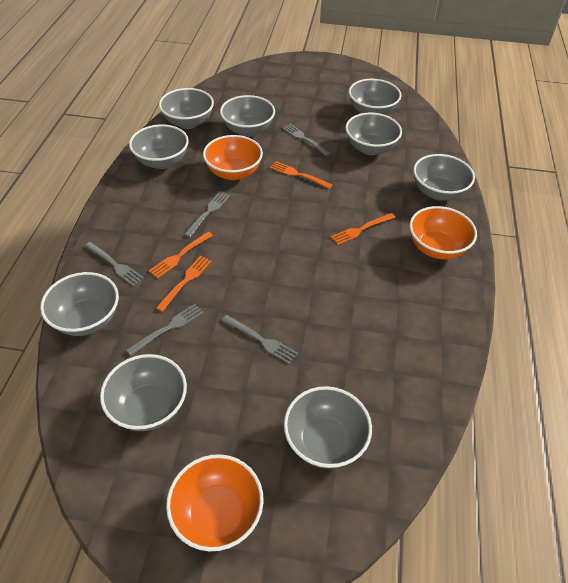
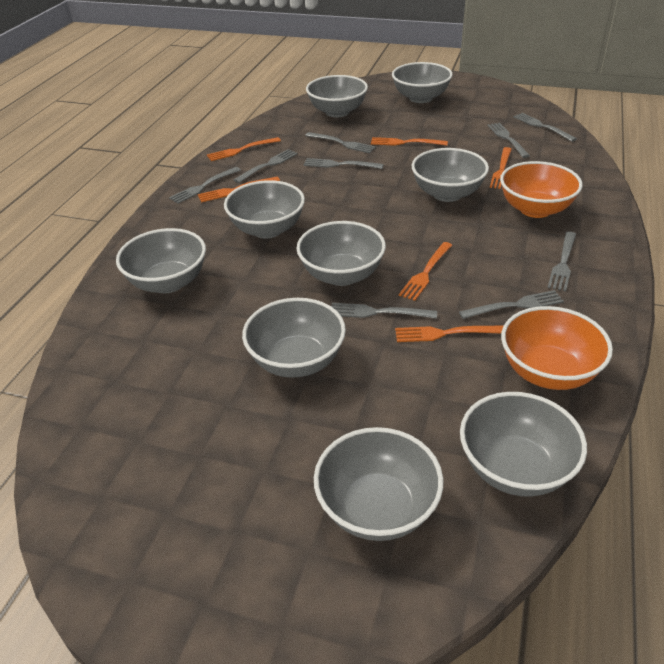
grey fork: 5 -> 9
orange bowl: 3 -> 2
orange fork: 4 -> 6

